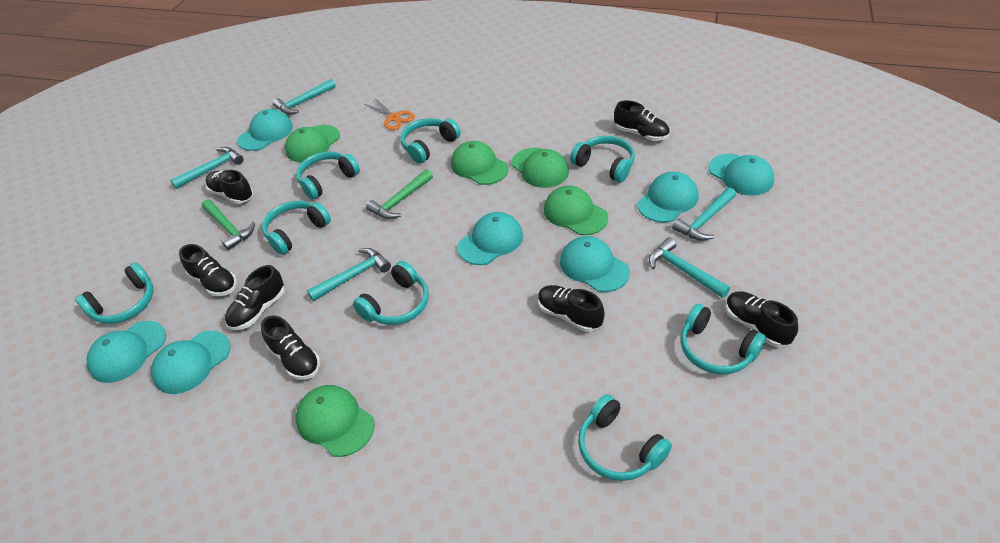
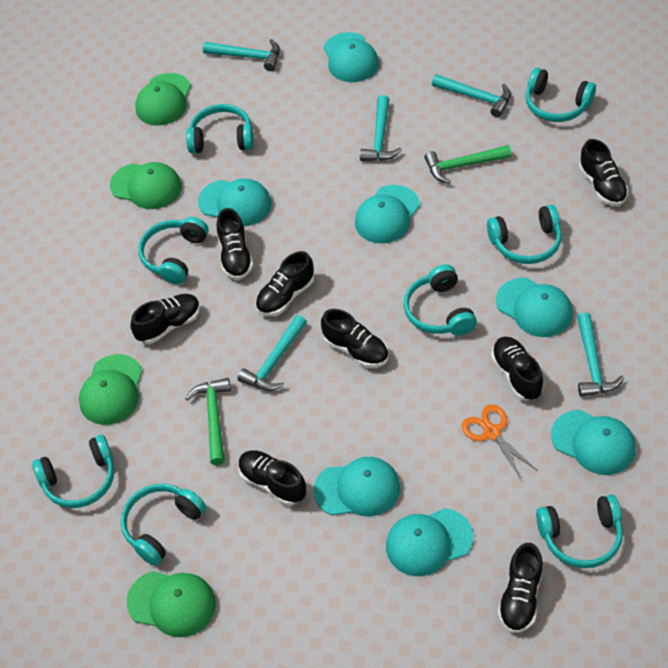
black shoe: 7 -> 8
green cap: 5 -> 4

